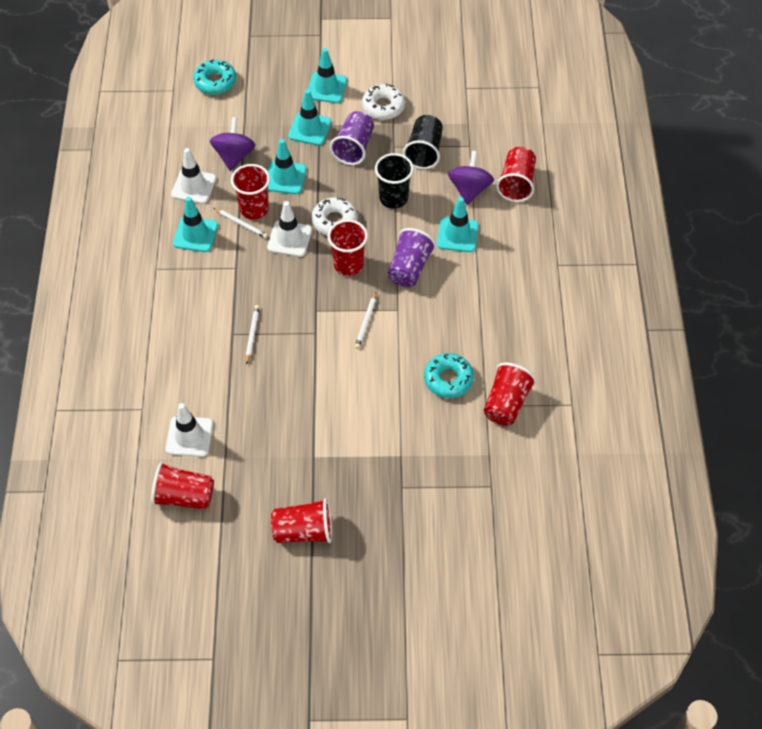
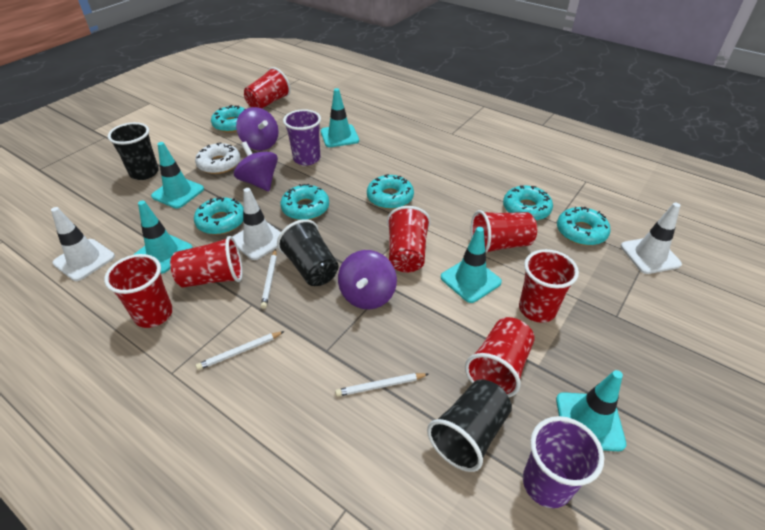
black cup: 2 -> 3
purple spinning top: 2 -> 3
red cup: 6 -> 7
turquoise donut: 2 -> 6
white donut: 2 -> 1

